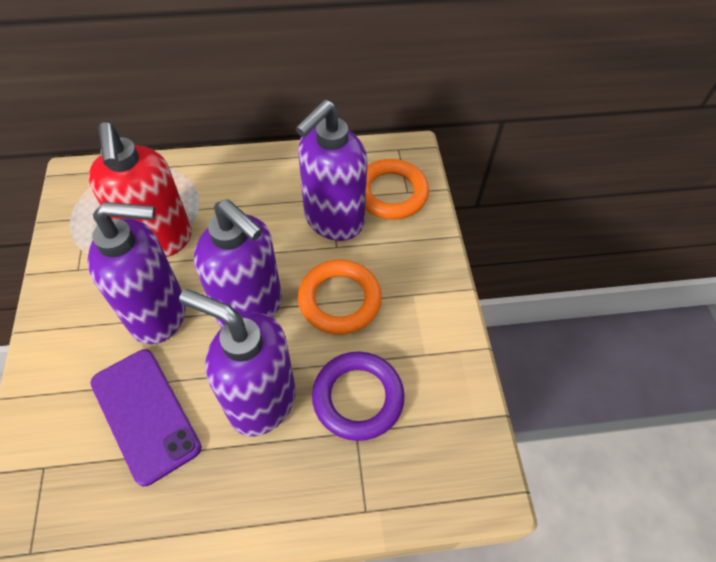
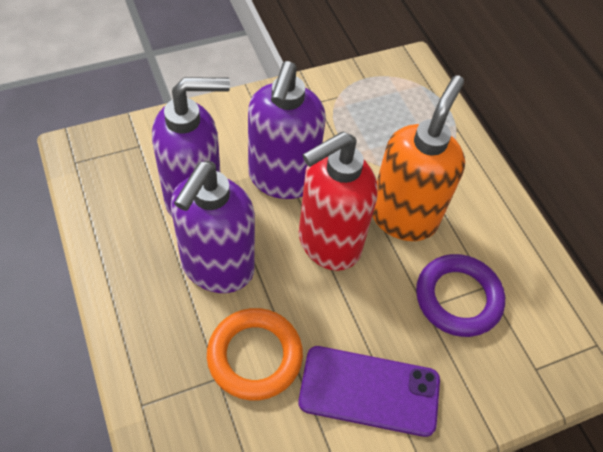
orange ring: 2 -> 1
orange soap dispenser: 0 -> 1
purple soap dispenser: 4 -> 3

